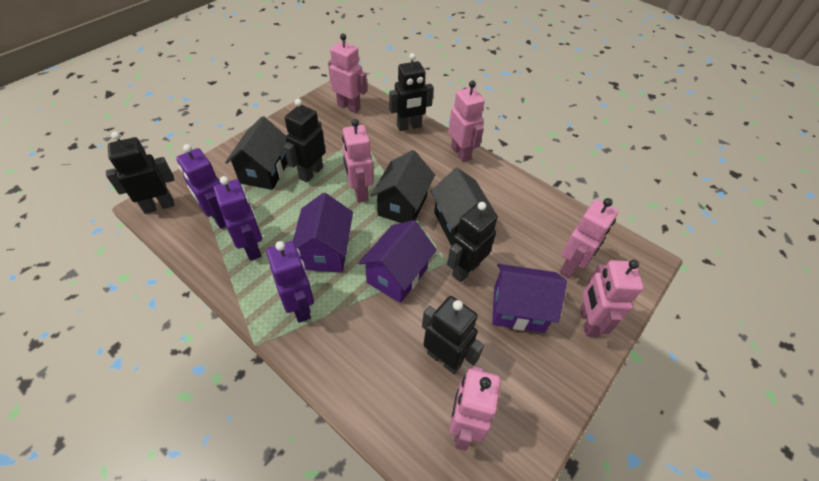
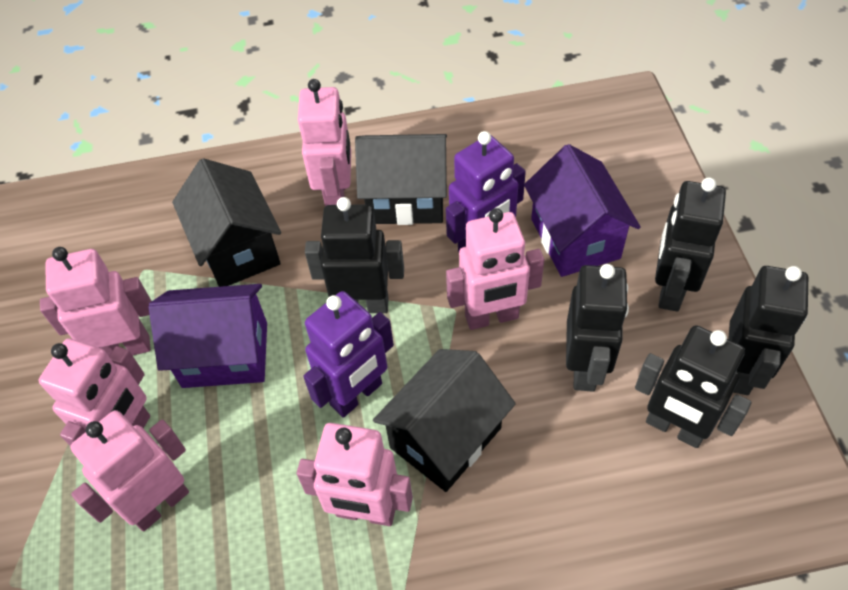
purple house: 3 -> 2
purple robot: 3 -> 2

